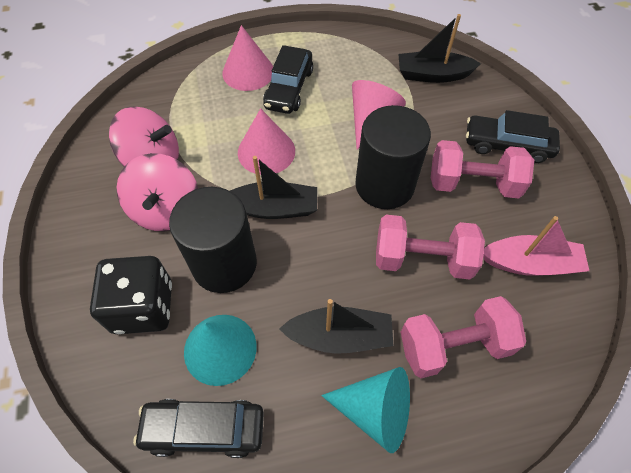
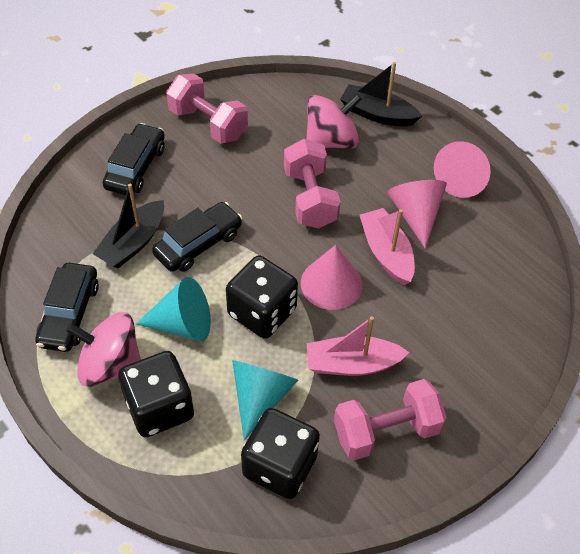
black boat: 3 -> 2
black cylinder: 2 -> 0
black dice: 1 -> 3
pink boat: 1 -> 2

